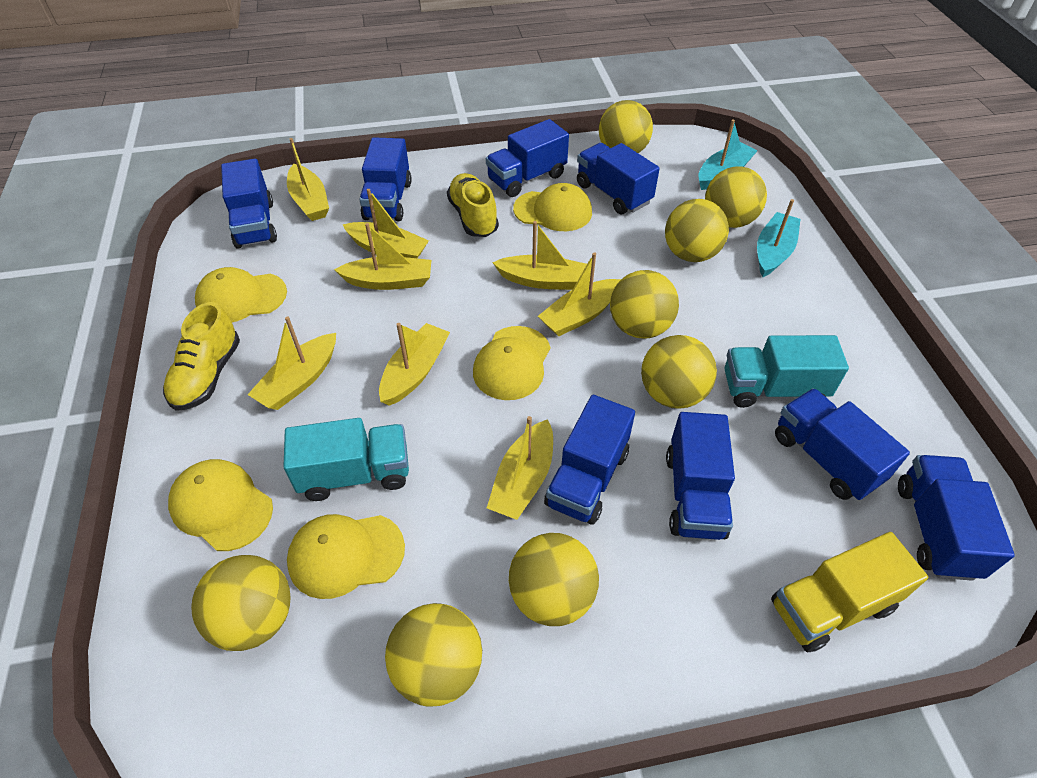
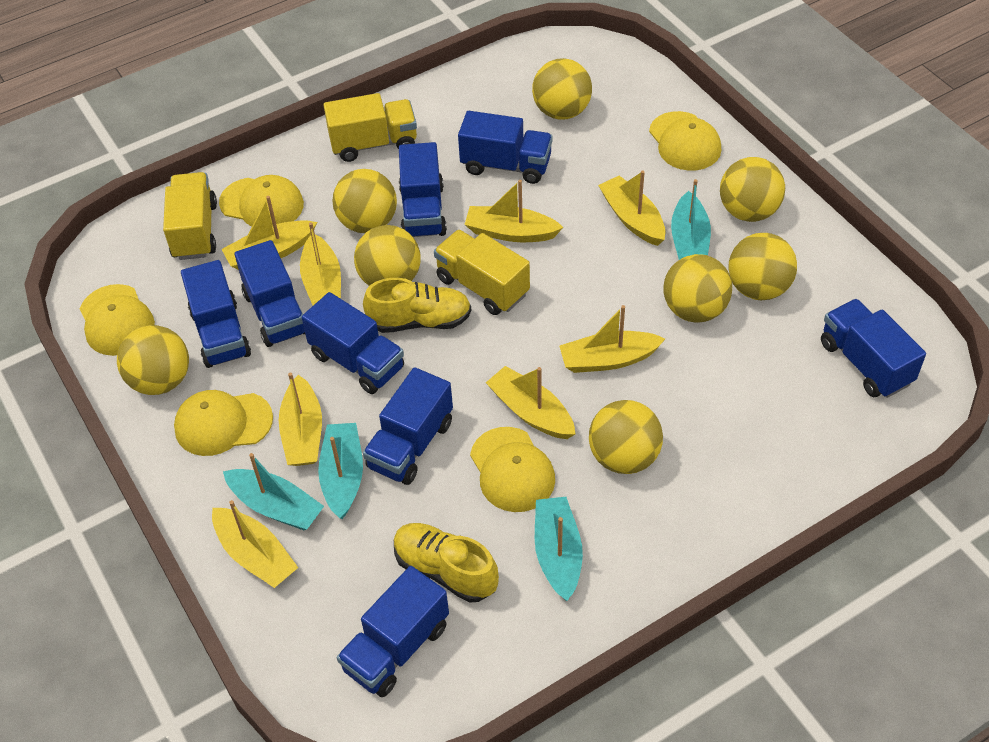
turquoise boat: 2 -> 4
turquoise truck: 2 -> 0
yellow truck: 1 -> 3

